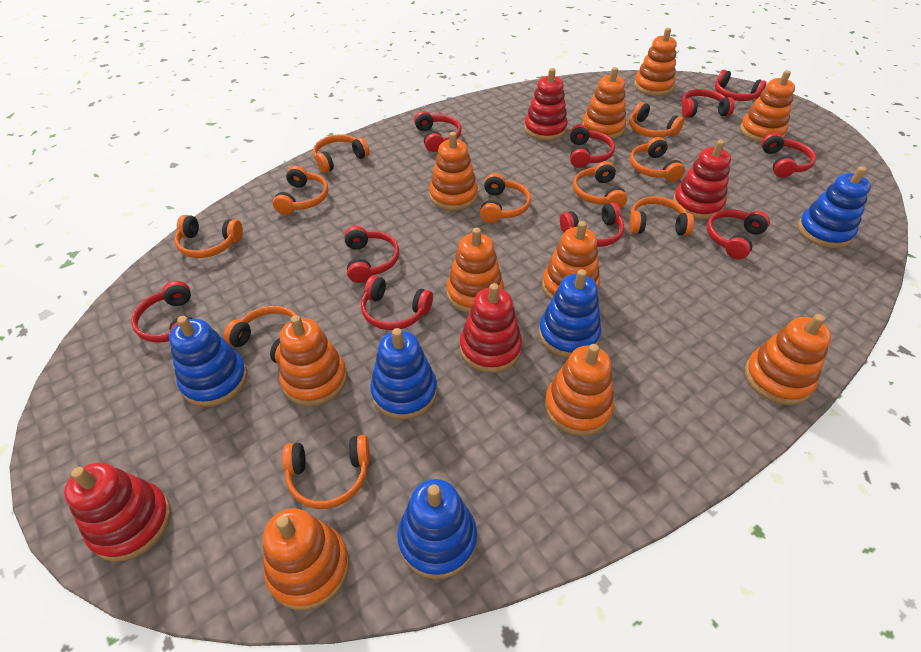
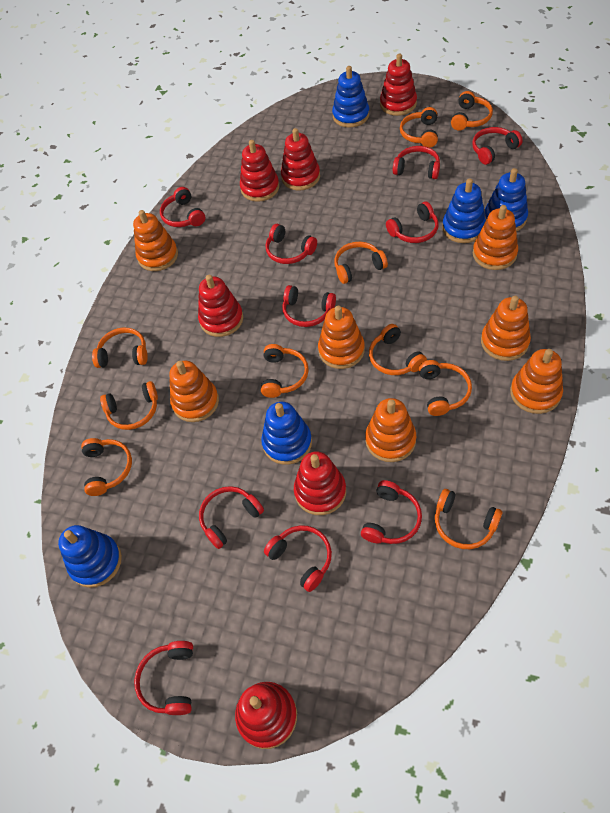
orange stacking toy: 10 -> 7
red stacking toy: 4 -> 6

